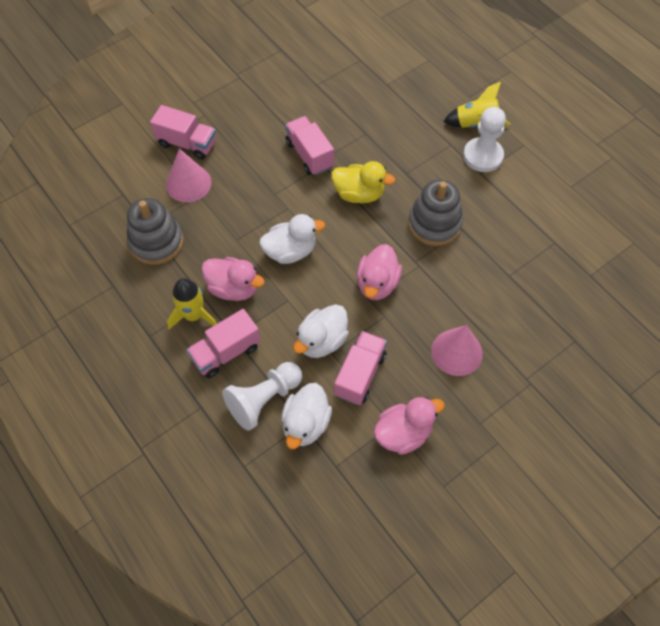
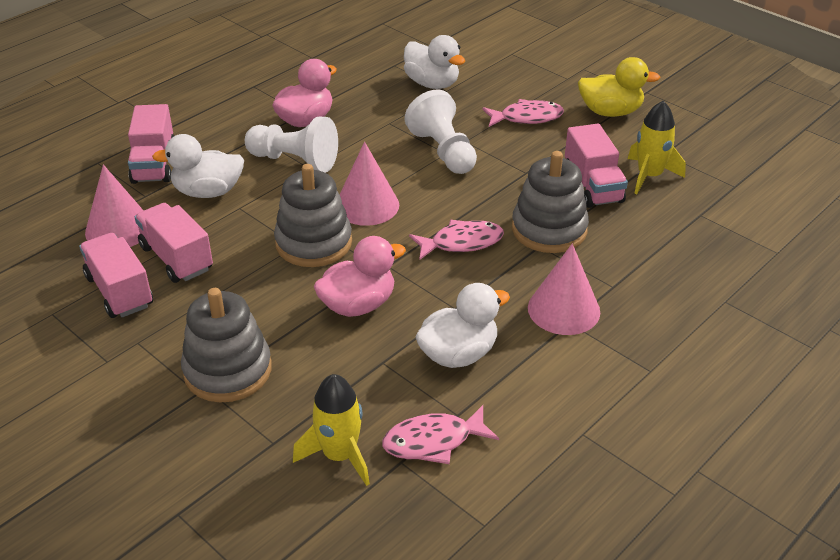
grey stacking toy: 2 -> 3
pink cone: 2 -> 3
pink duck: 3 -> 2
pink fish: 0 -> 3

